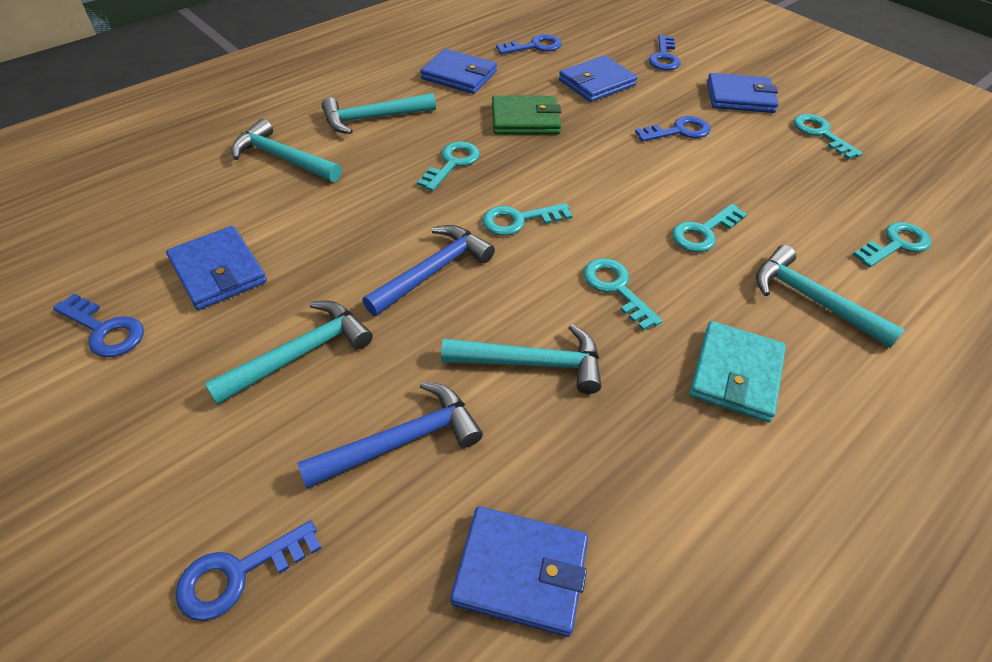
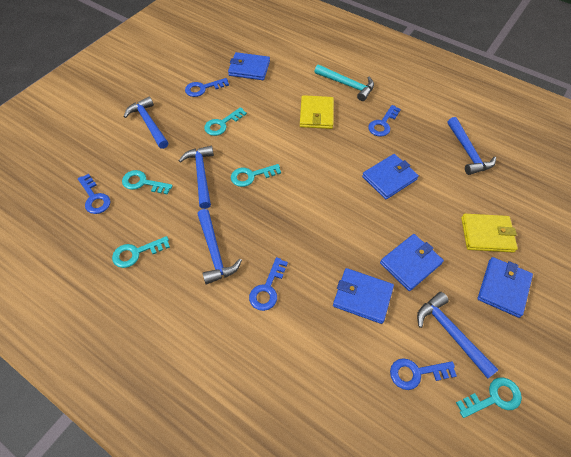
blue hammer: 2 -> 5
green wallet: 1 -> 0
turquoise hammer: 5 -> 1
turquoise key: 6 -> 5
turquoise wallet: 1 -> 0
yellow wallet: 0 -> 2

